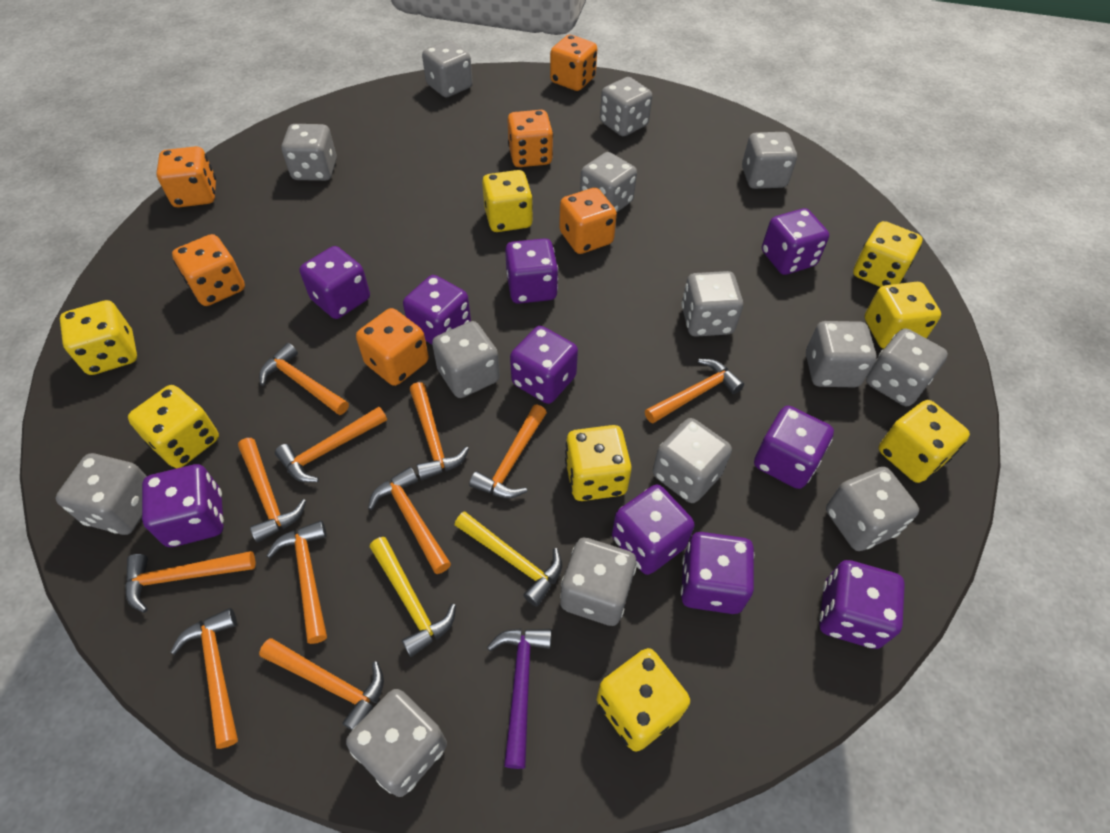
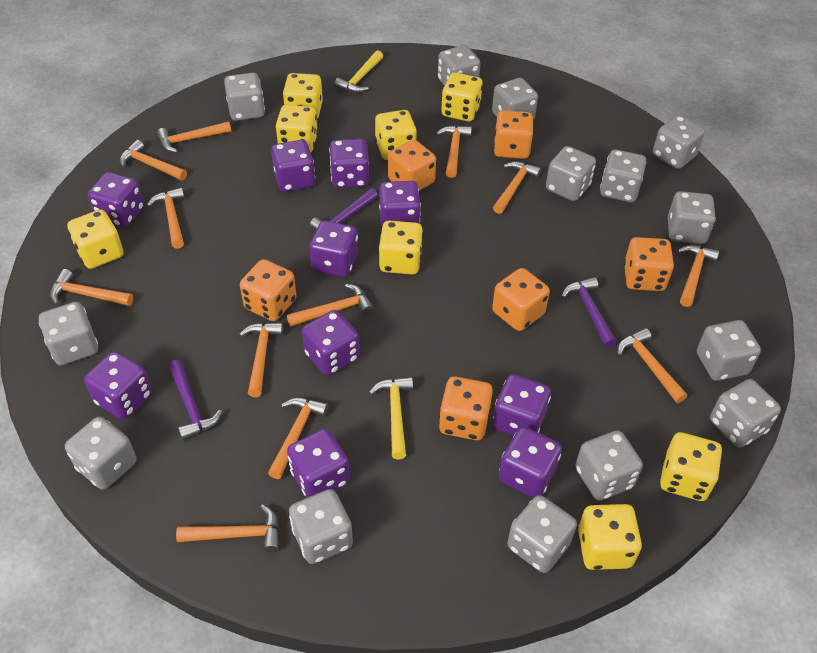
orange hammer: 11 -> 12
purple hammer: 1 -> 3

